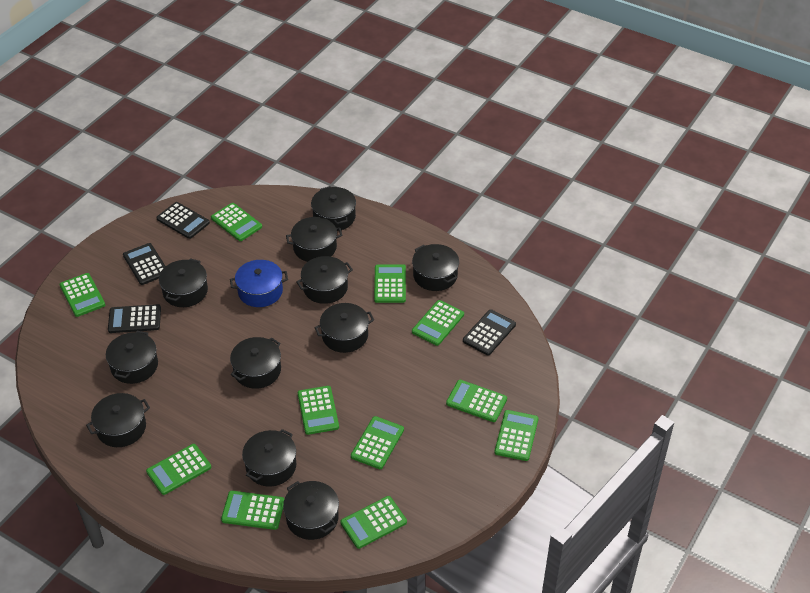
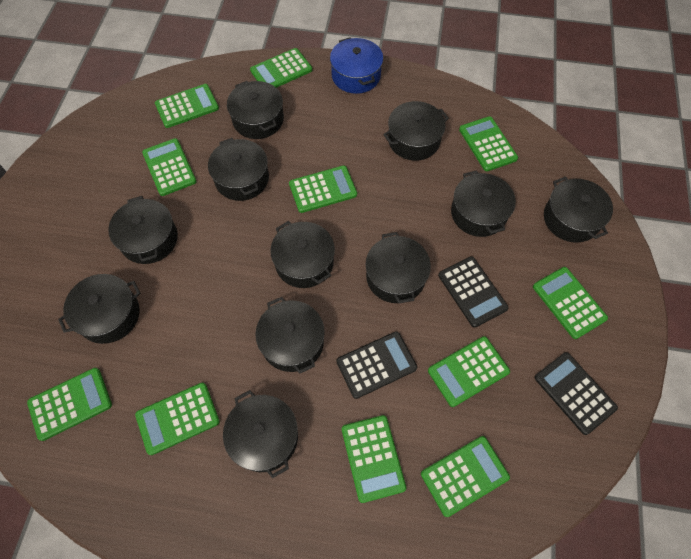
black calculator: 4 -> 3

